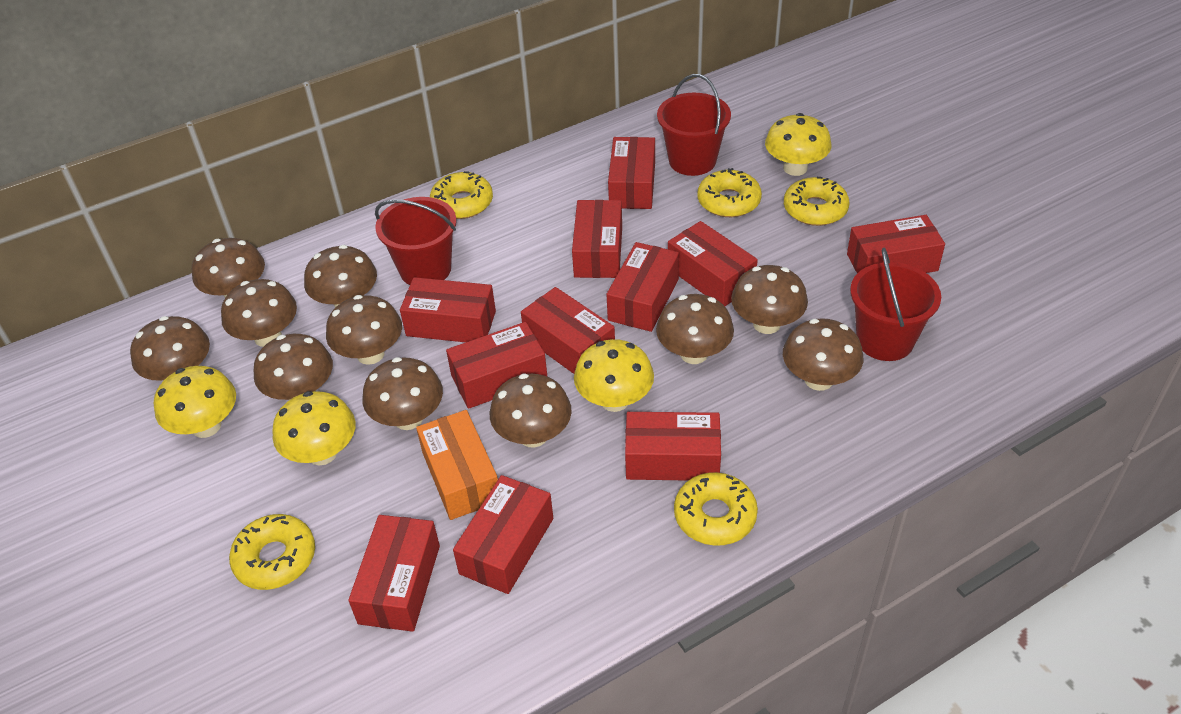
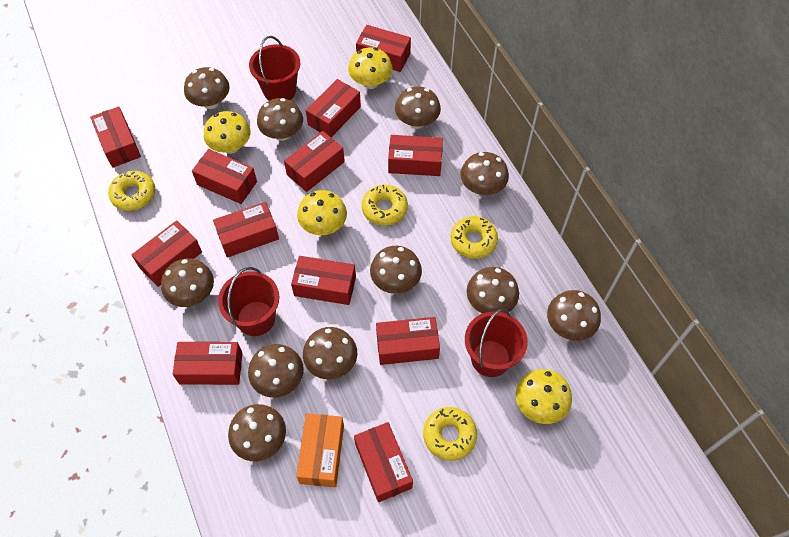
red box: 11 -> 12
yellow donut: 5 -> 4

